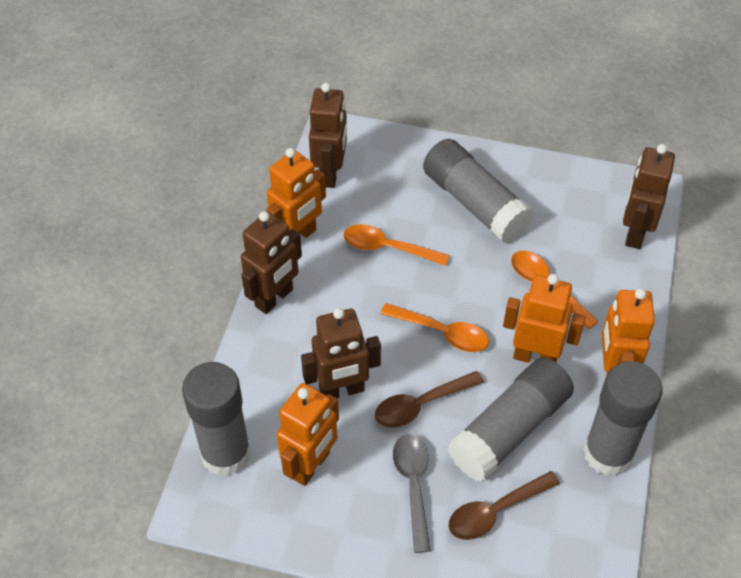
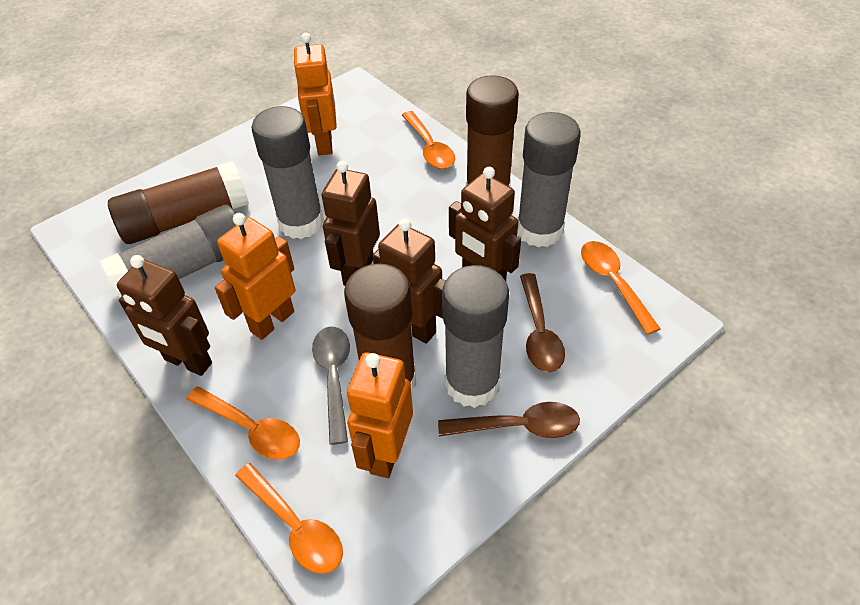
brown glue stick: 0 -> 3
orange robot: 4 -> 3
orange spoon: 3 -> 4

